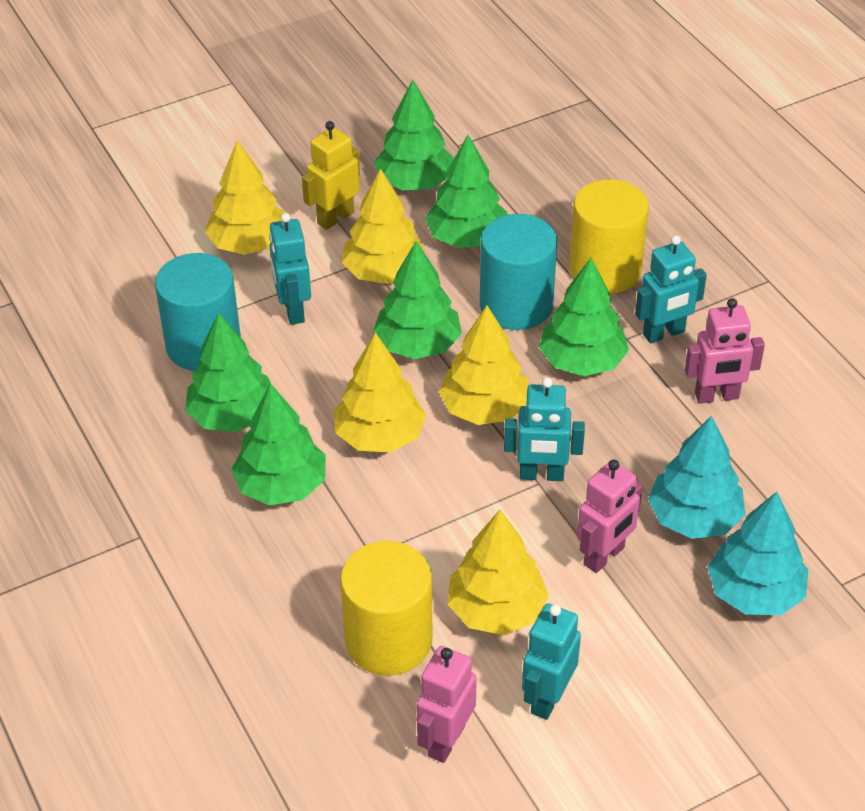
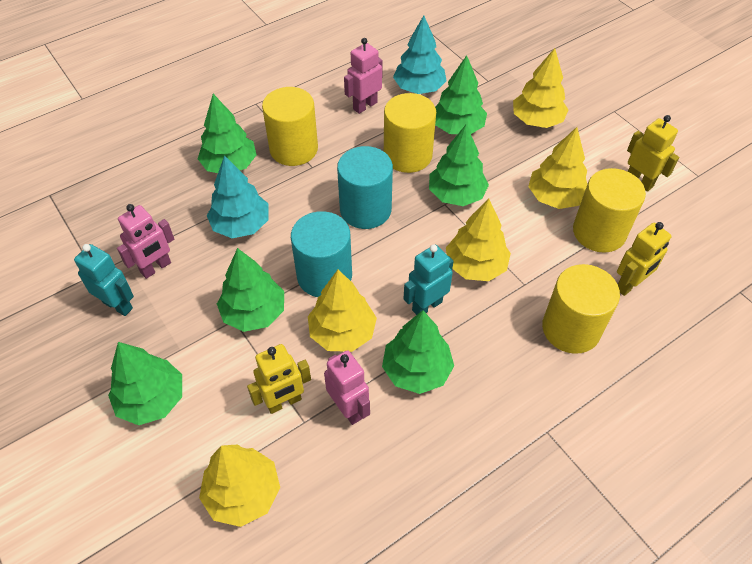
turquoise robot: 4 -> 2
yellow cylinder: 2 -> 4
yellow robot: 1 -> 3

